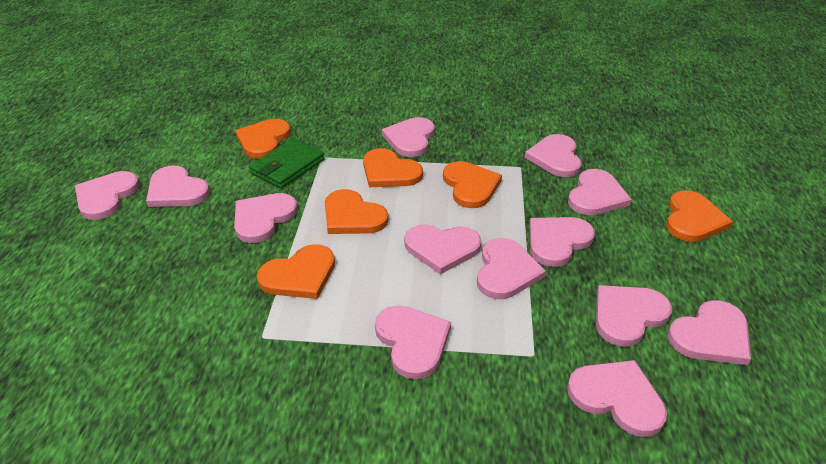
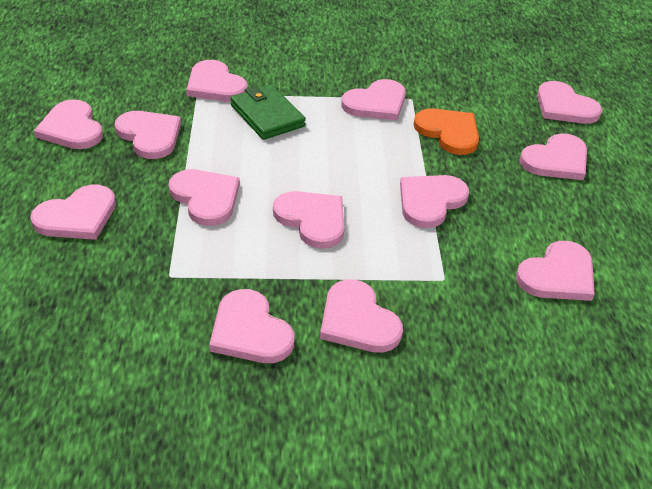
orange heart: 6 -> 1

